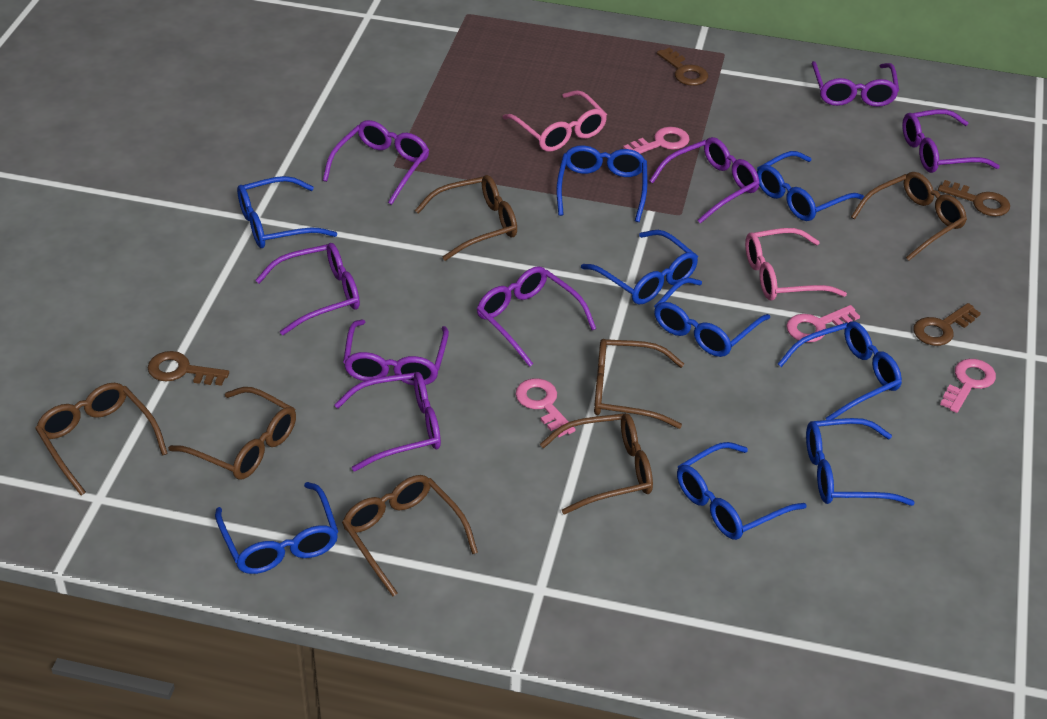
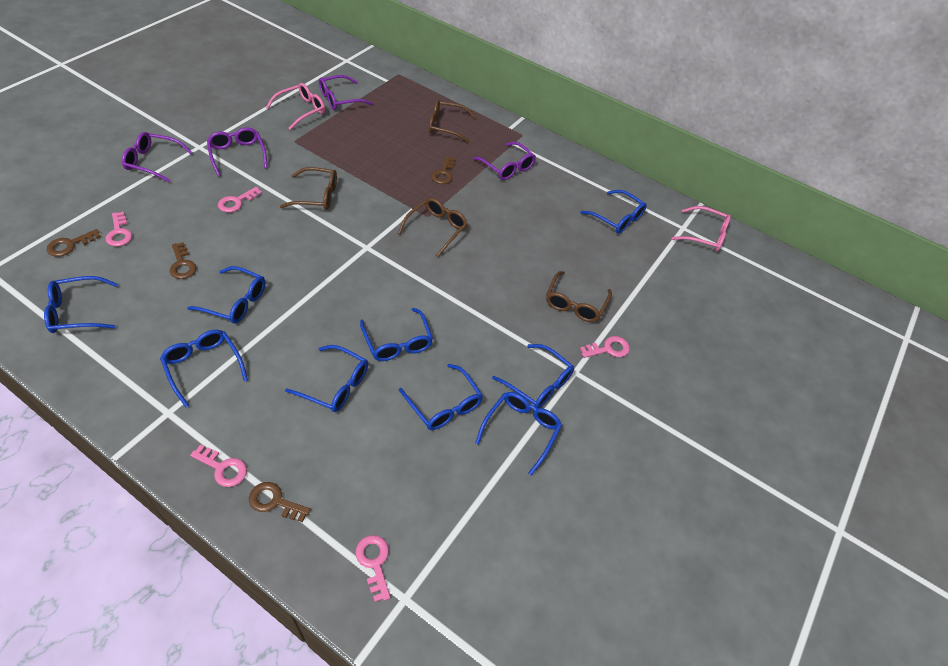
brown glasses: 7 -> 4
pink key: 4 -> 5
purple glasses: 8 -> 4

